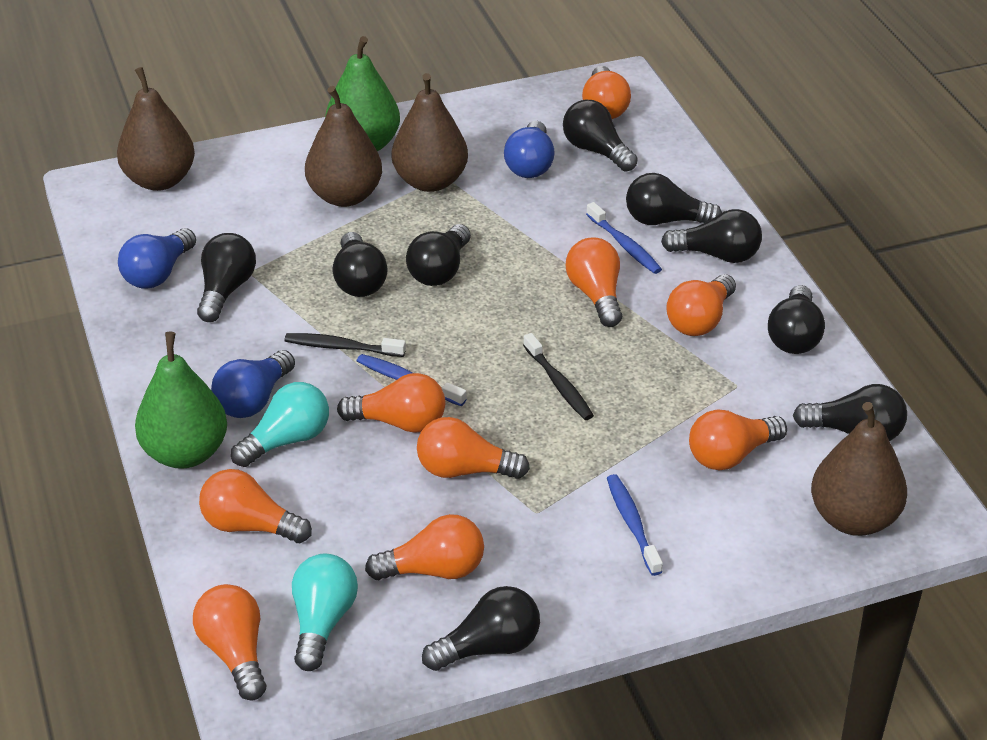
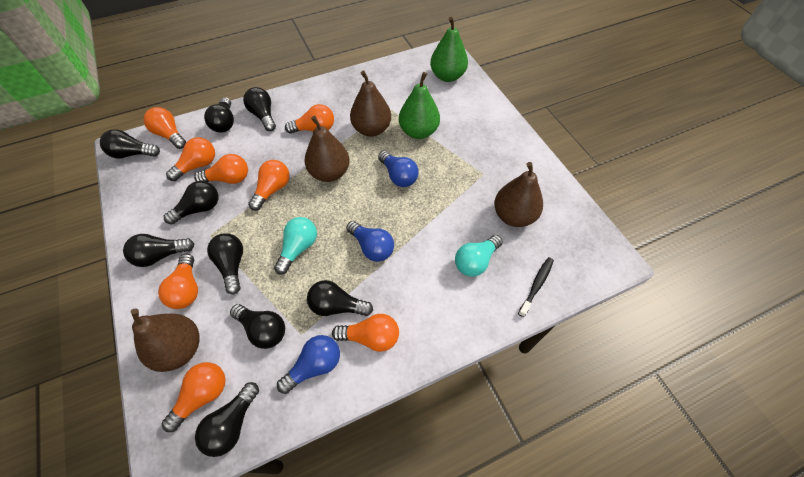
black toothbrush: 2 -> 1
blue toothbrush: 3 -> 0
orange light bulb: 9 -> 8

